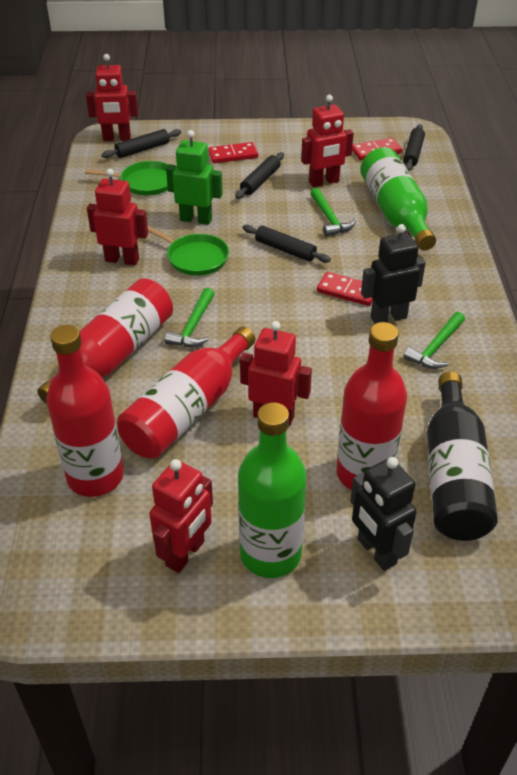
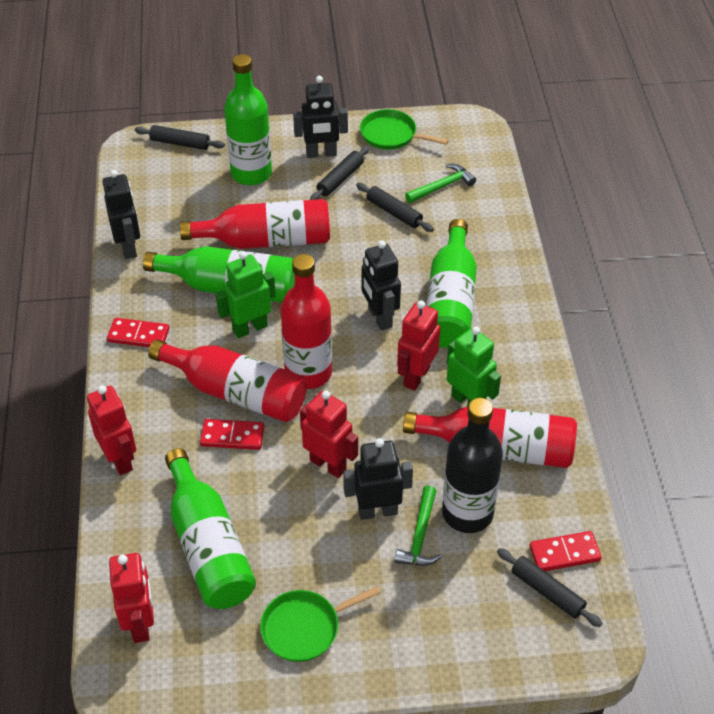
black robot: 2 -> 4
green bottle: 2 -> 4
green hammer: 3 -> 2
green robot: 1 -> 2
red robot: 5 -> 4

